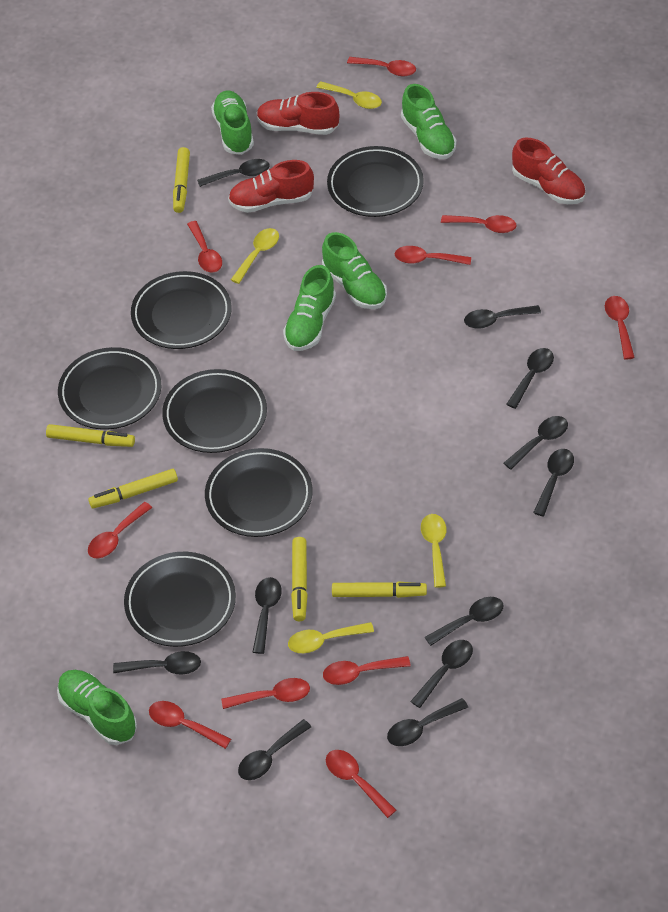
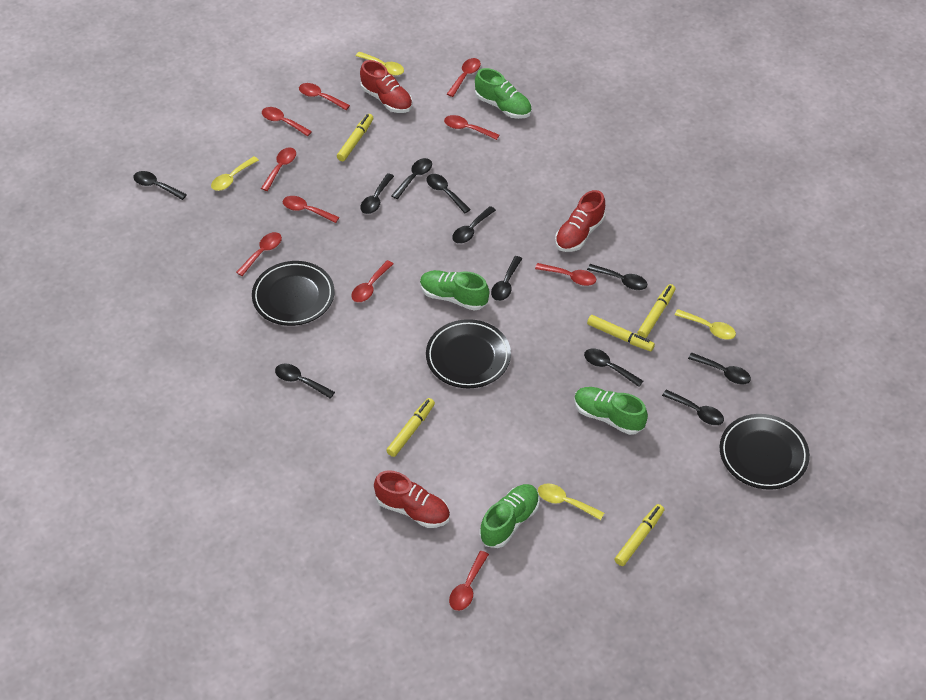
black plate: 6 -> 3
green shoe: 5 -> 4

